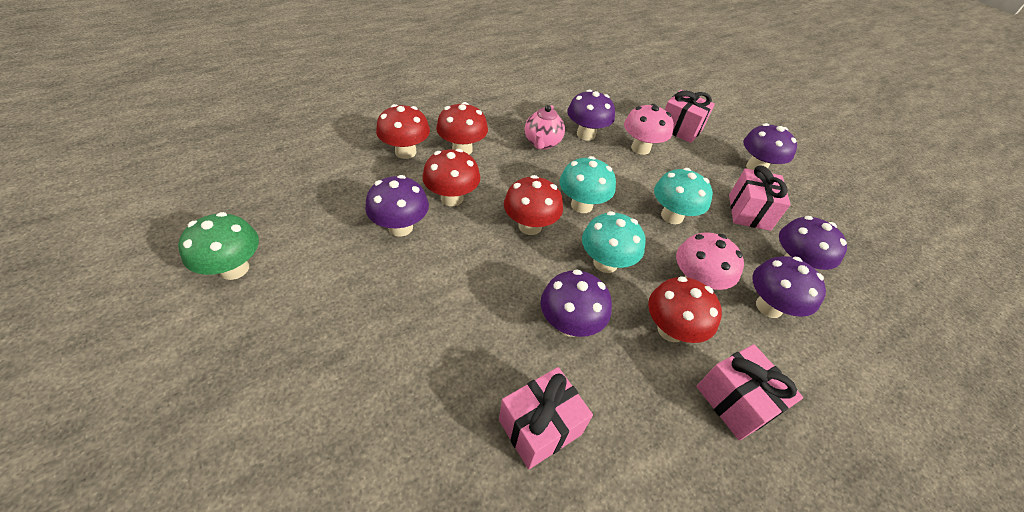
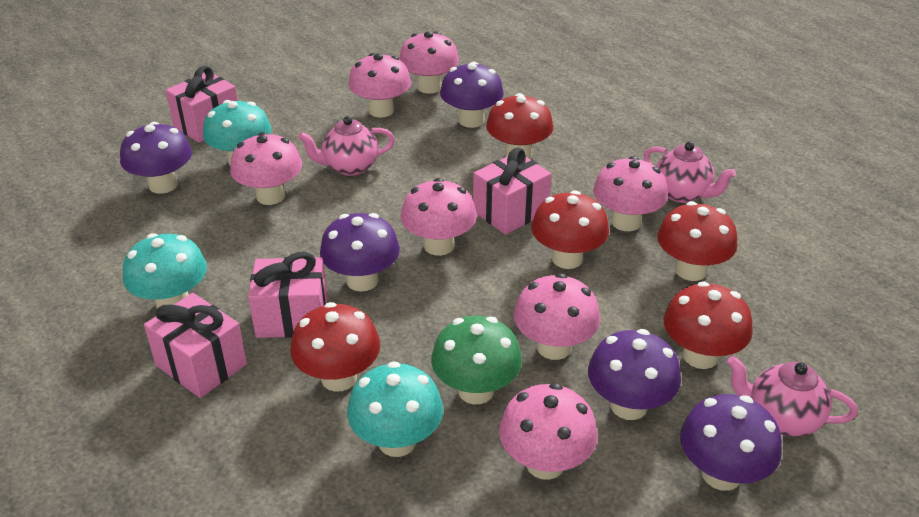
pink mushroom: 2 -> 7
pink teapot: 1 -> 3
purple mushroom: 6 -> 5

